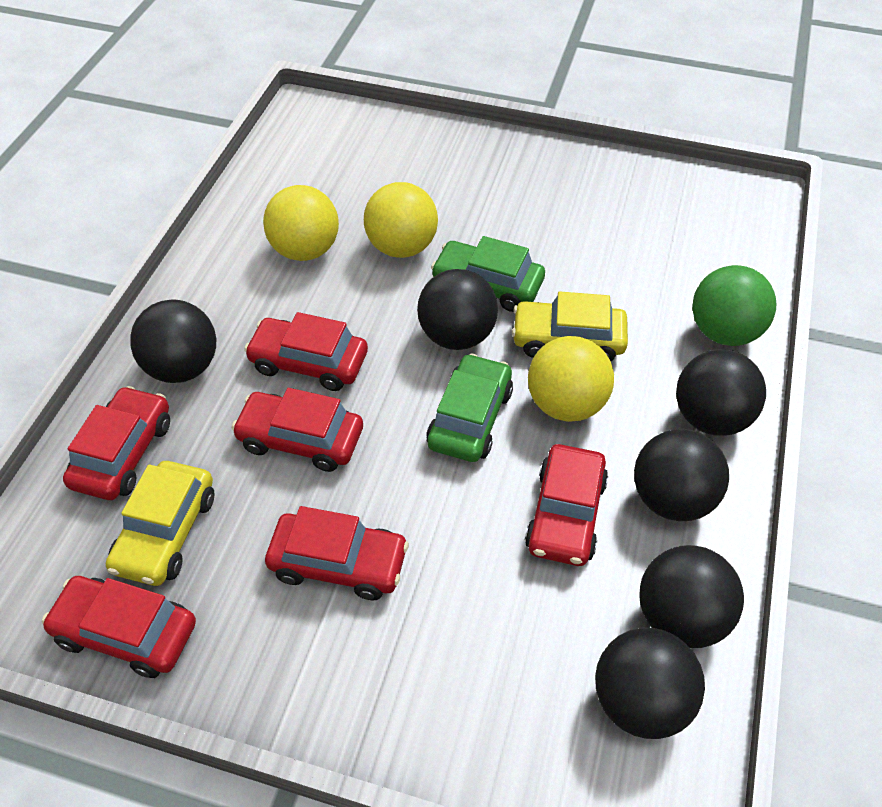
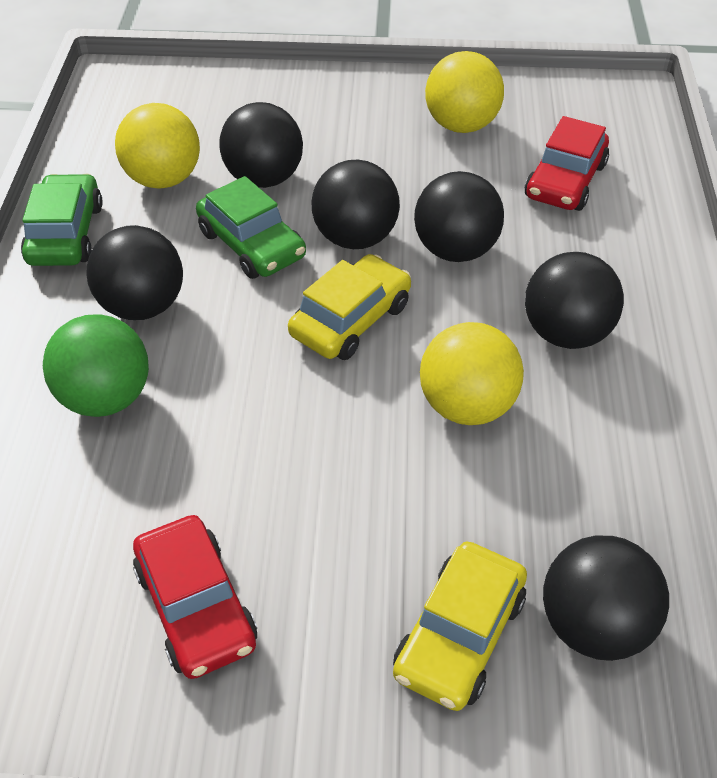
red car: 6 -> 2

